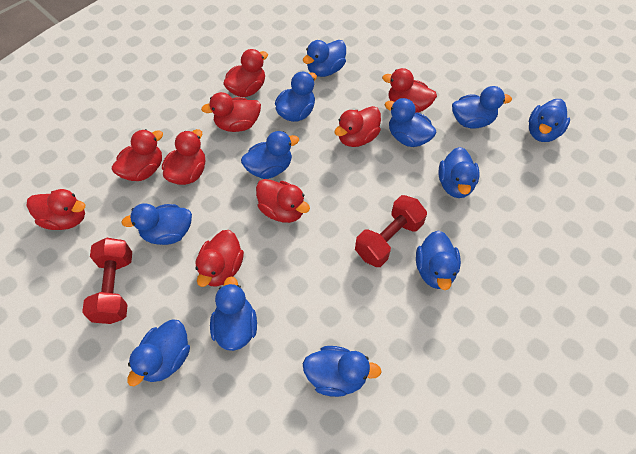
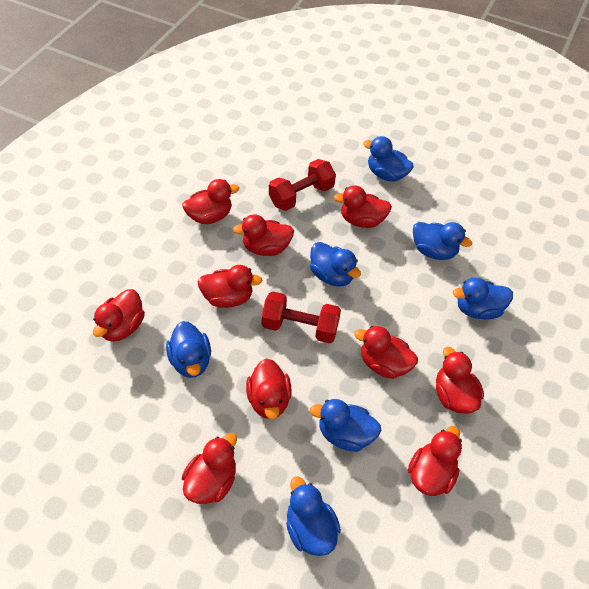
blue duck: 12 -> 7
red duck: 9 -> 10

